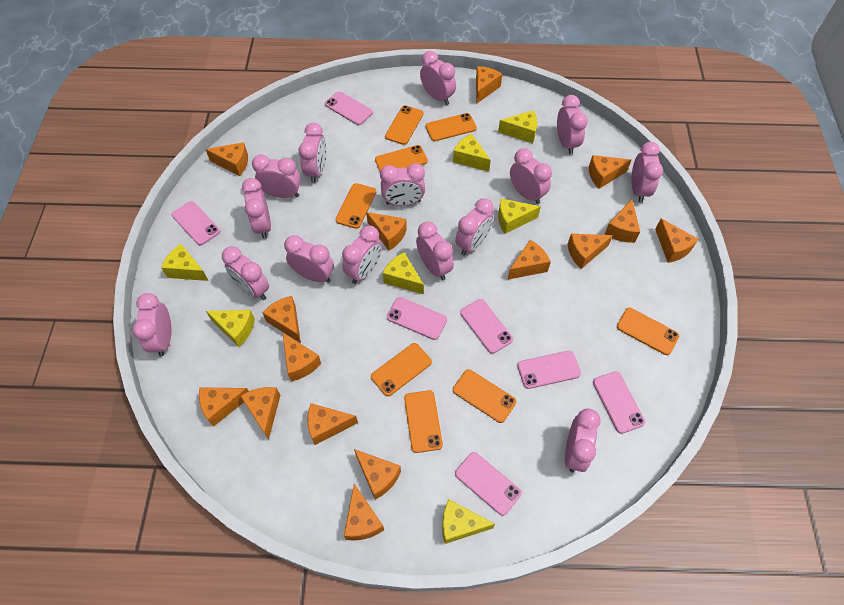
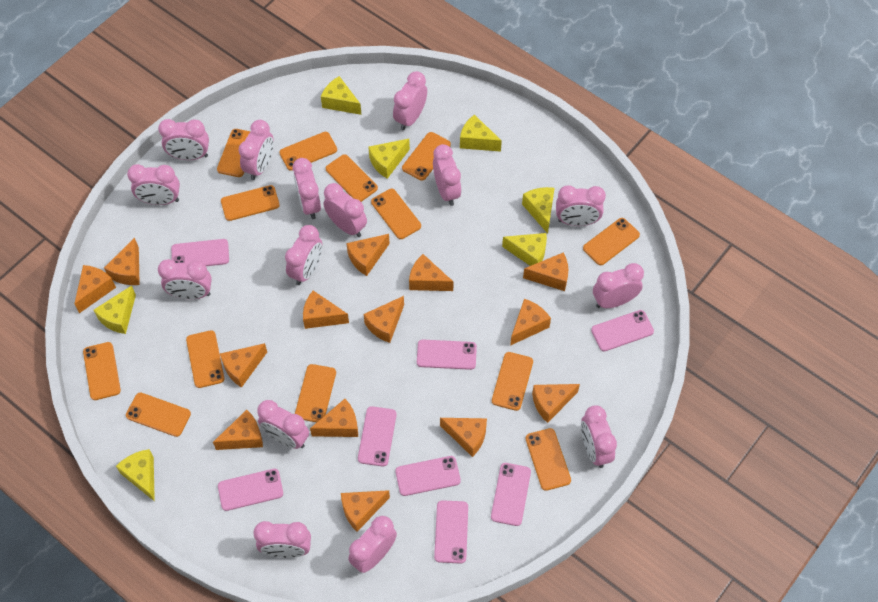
orange cheese: 15 -> 14
orange phone: 8 -> 13
pink phone: 7 -> 8

